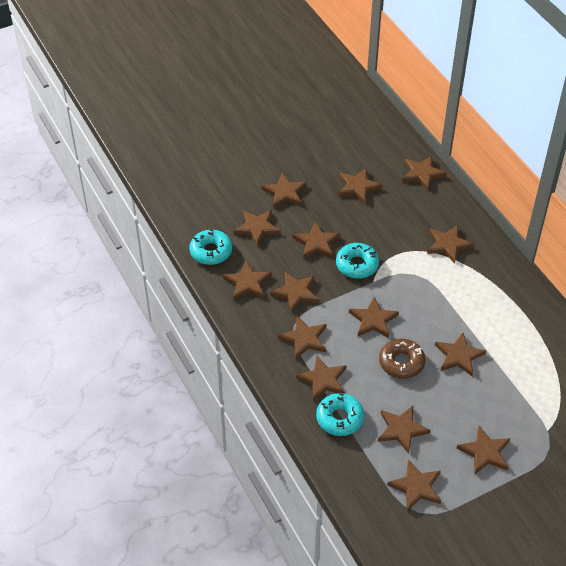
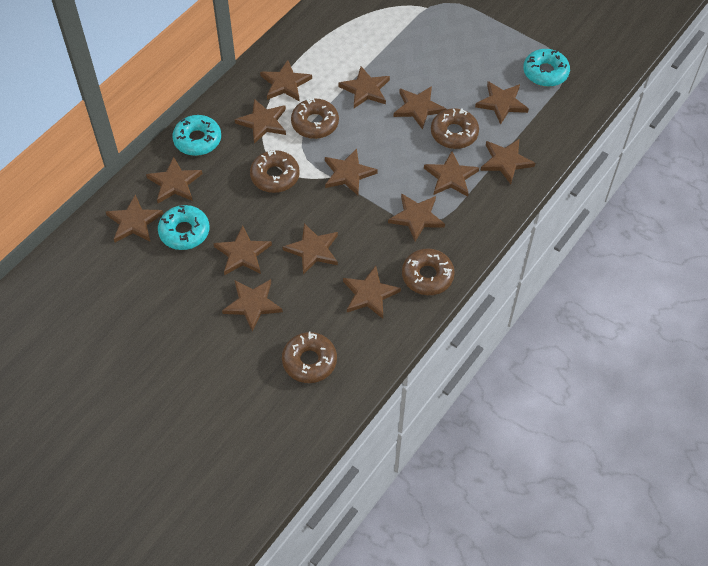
brown donut: 1 -> 5

